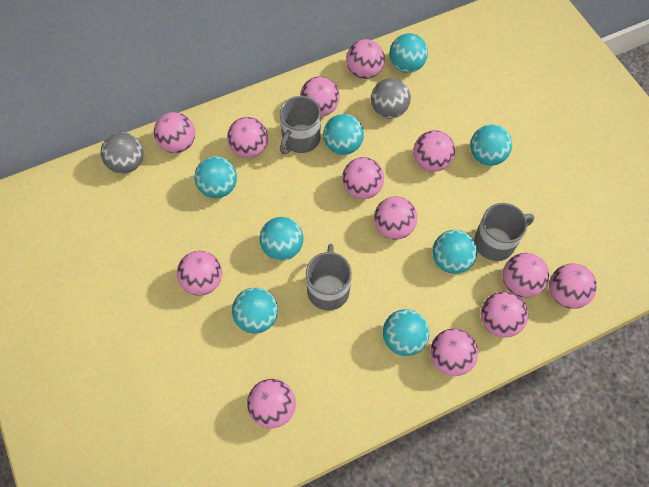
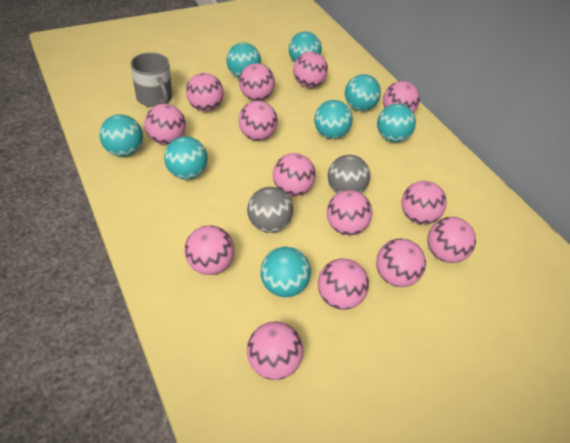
grey mug: 3 -> 1
pink ball: 13 -> 14

